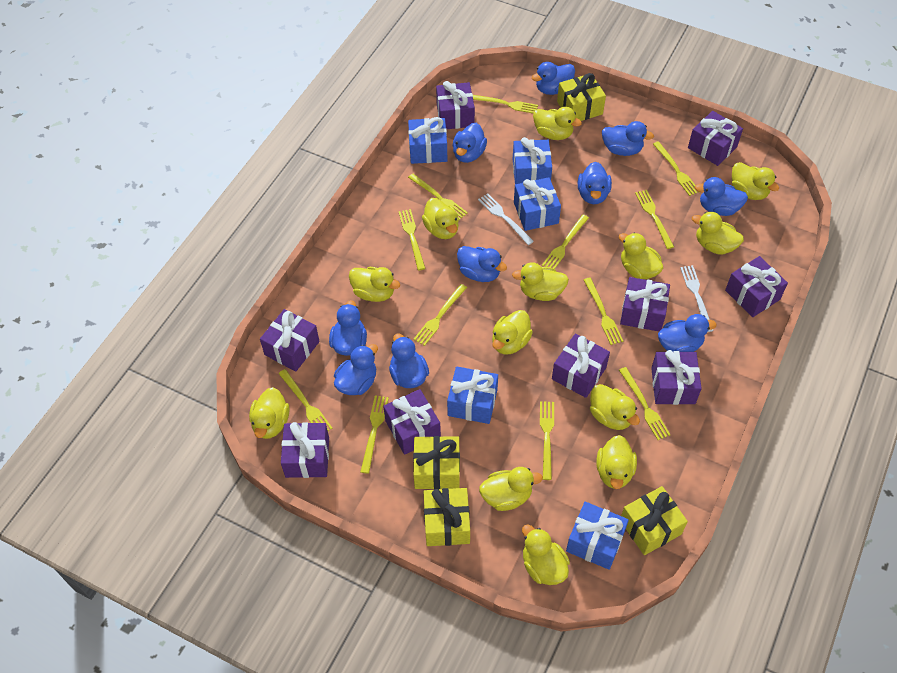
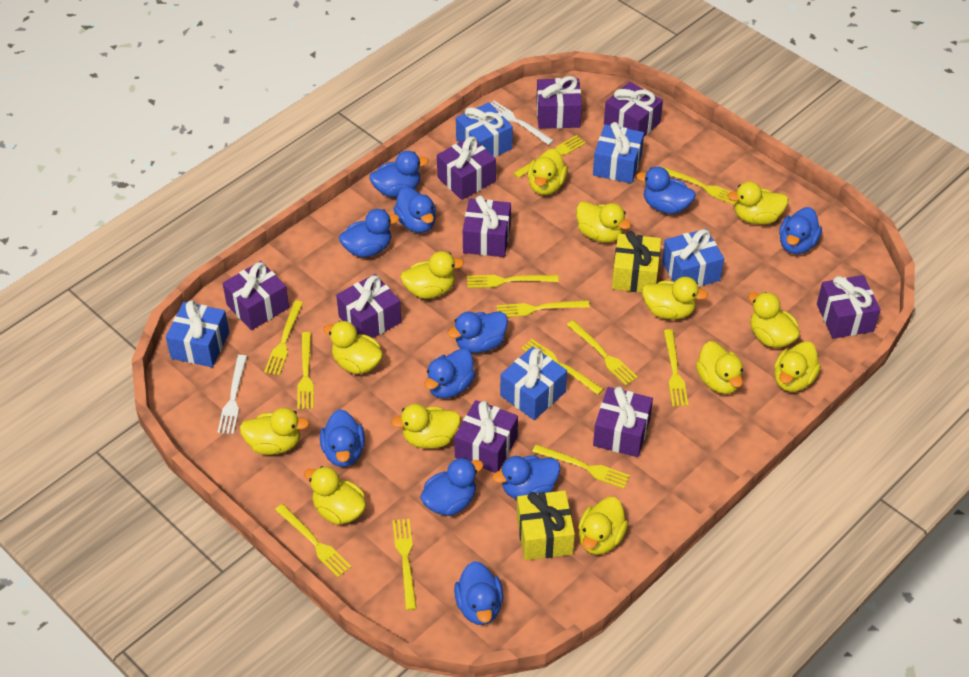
blue duck: 10 -> 11
yellow gift: 4 -> 2

